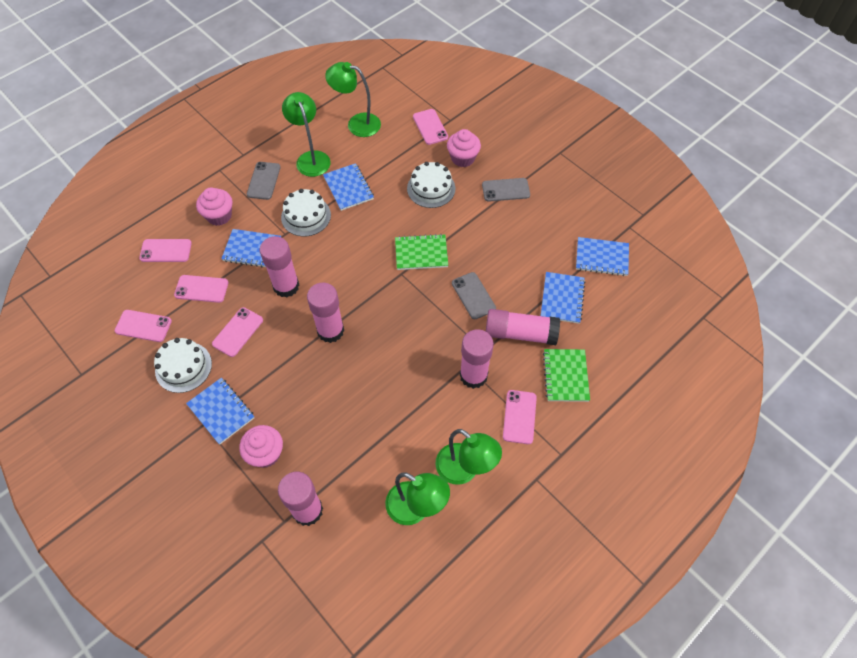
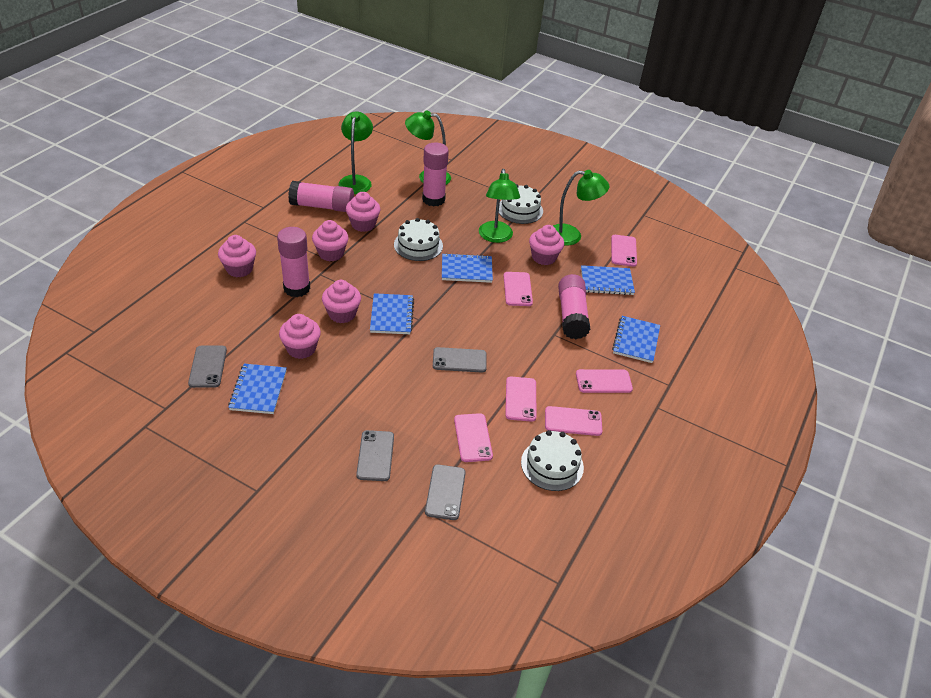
green notebook: 2 -> 0
grey phone: 3 -> 4
pink cupcake: 3 -> 6
pink glue stick: 5 -> 4

